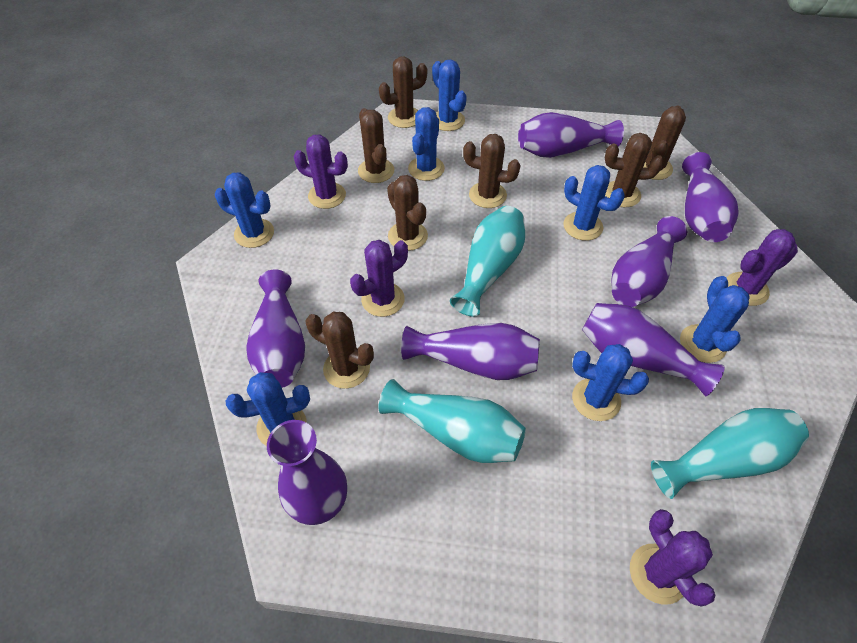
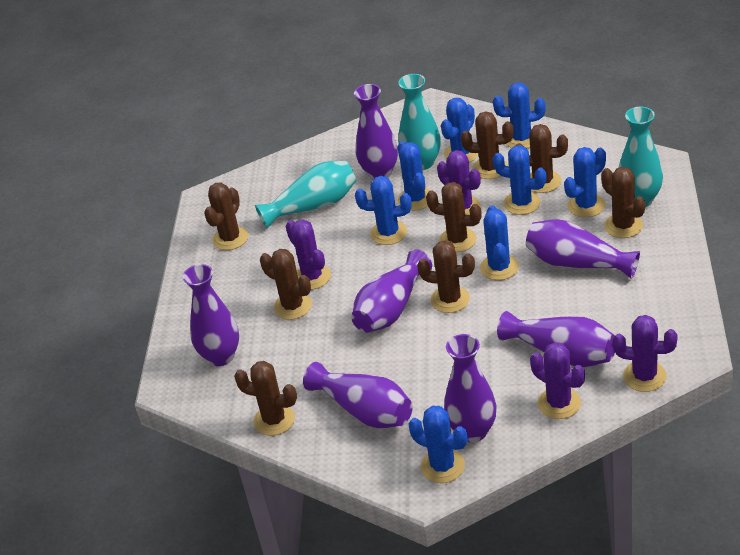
blue cactus: 7 -> 8
brown cactus: 7 -> 8

